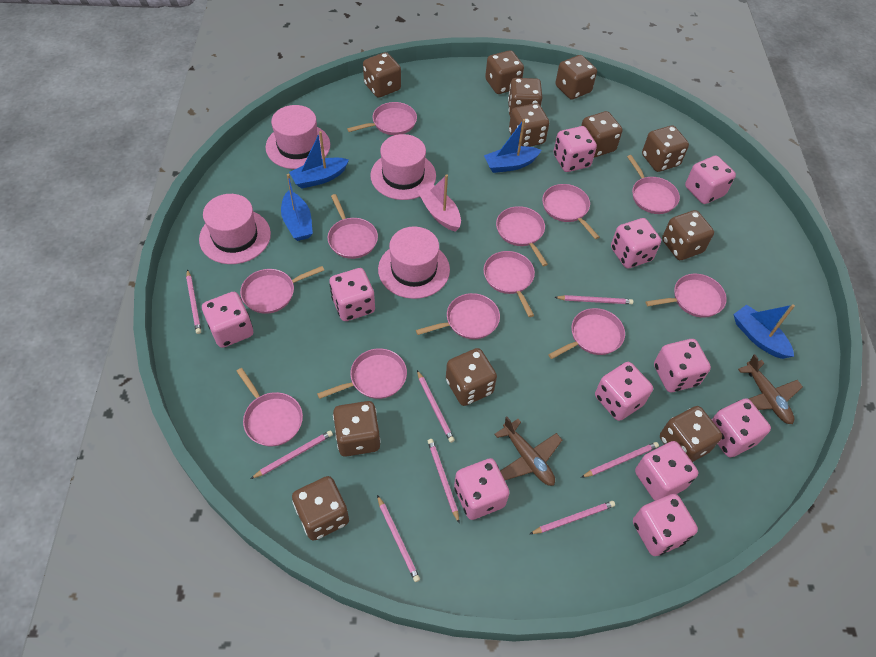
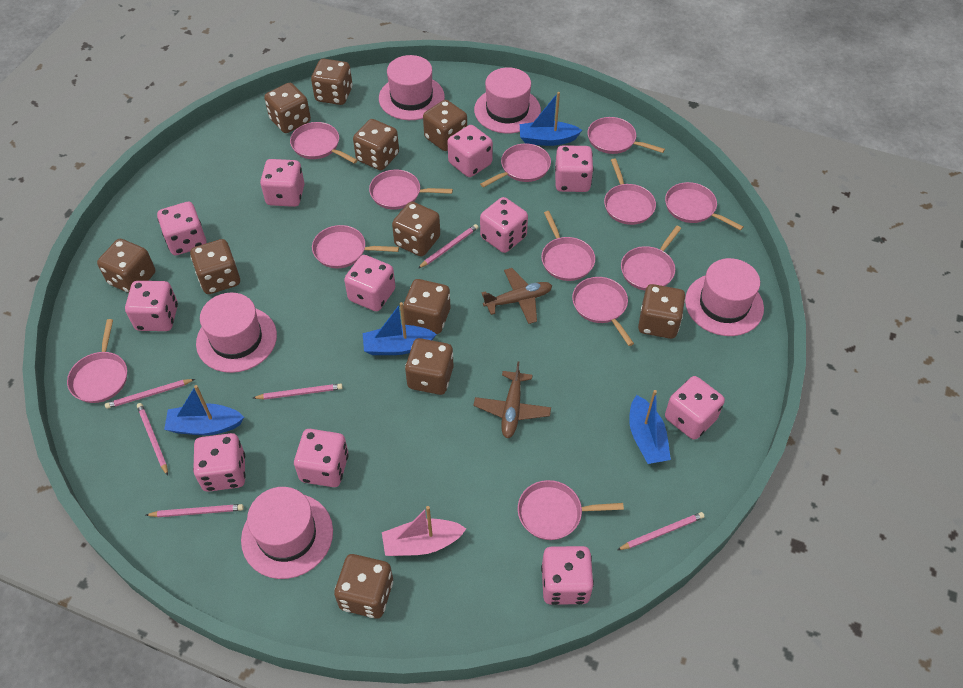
brown dice: 12 -> 11
pink hat: 4 -> 5
pink pencil: 8 -> 6

